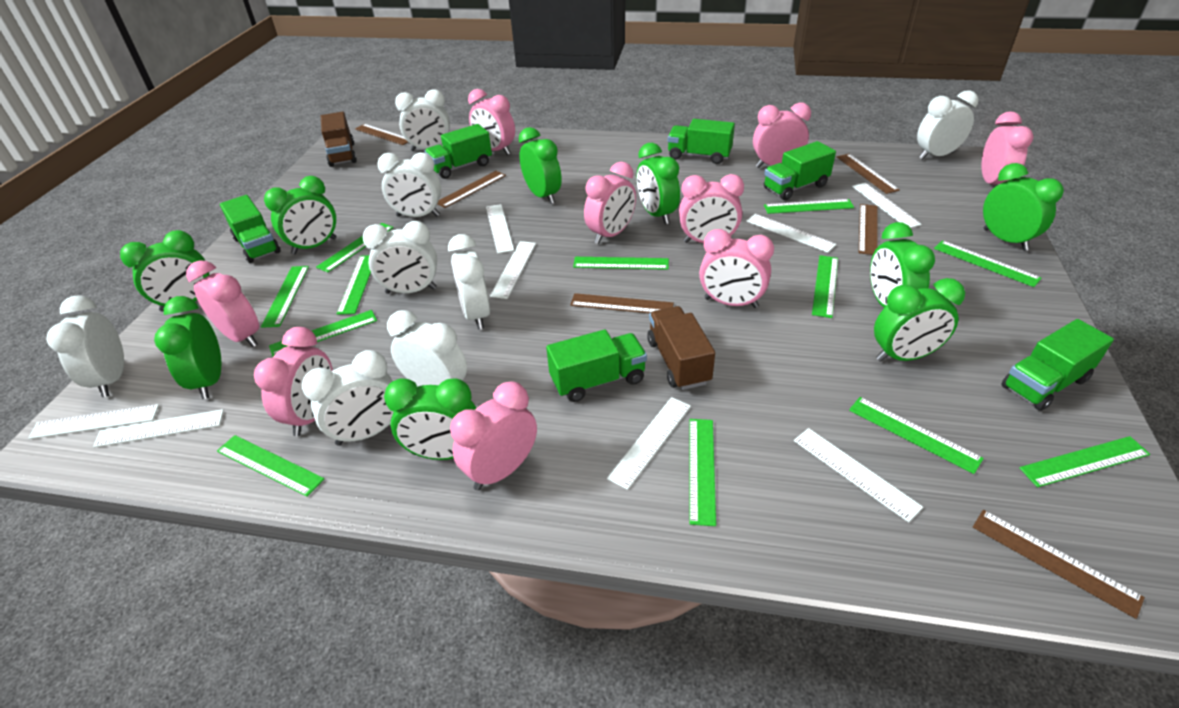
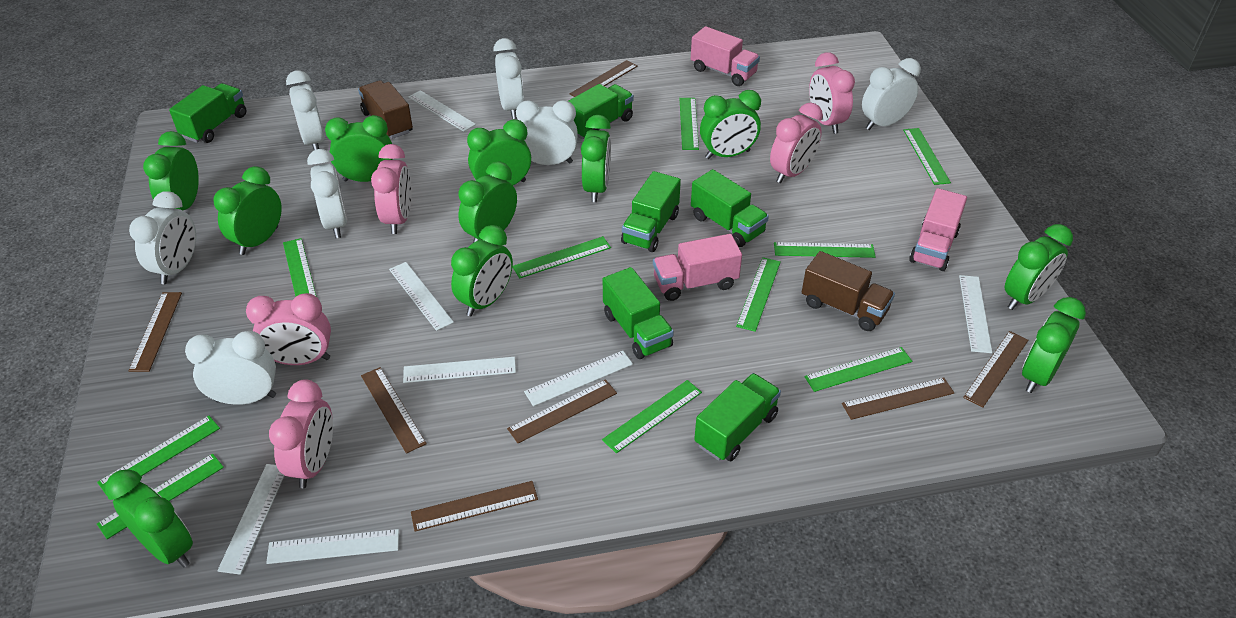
brown ruler: 6 -> 7
green clock: 9 -> 11
green ruler: 12 -> 10
pink clock: 9 -> 5
pink truck: 0 -> 3
white clock: 8 -> 7
white ruler: 8 -> 7

